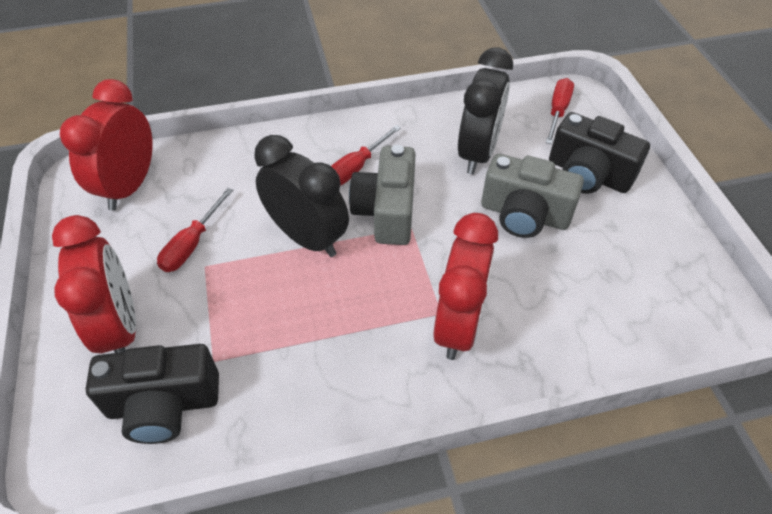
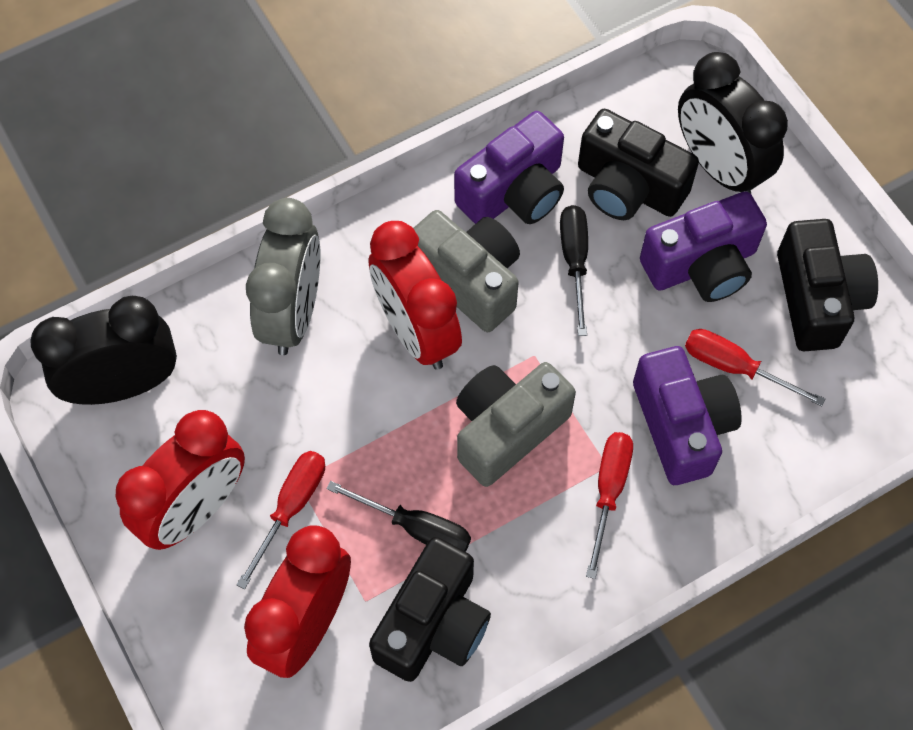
black camera: 2 -> 3
black screwdriver: 0 -> 2
grey clock: 0 -> 1
purple camera: 0 -> 3

